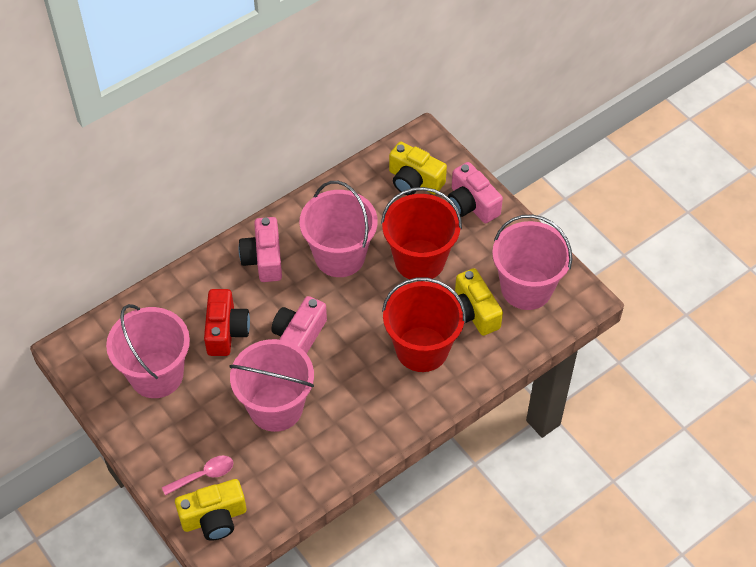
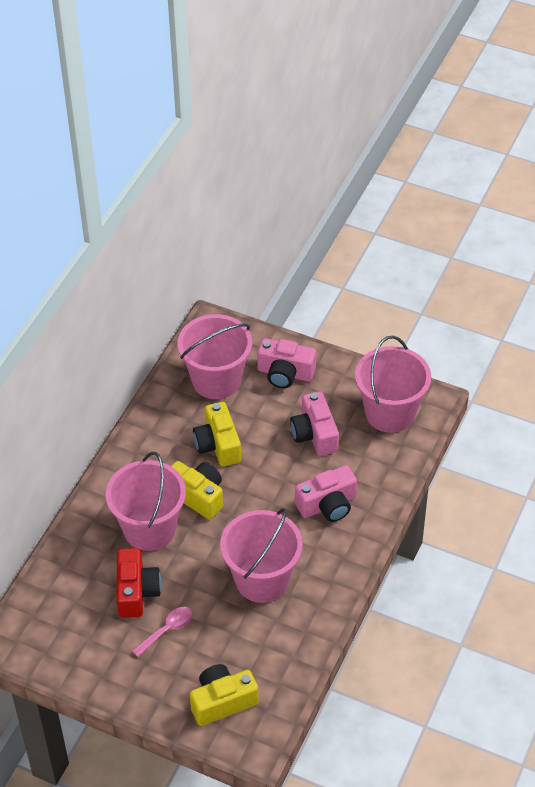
red bucket: 2 -> 0

